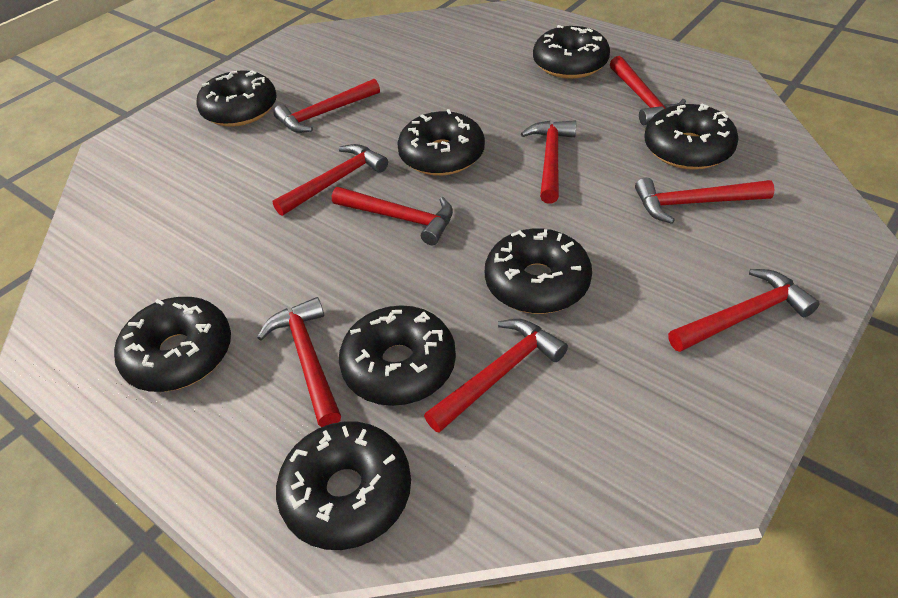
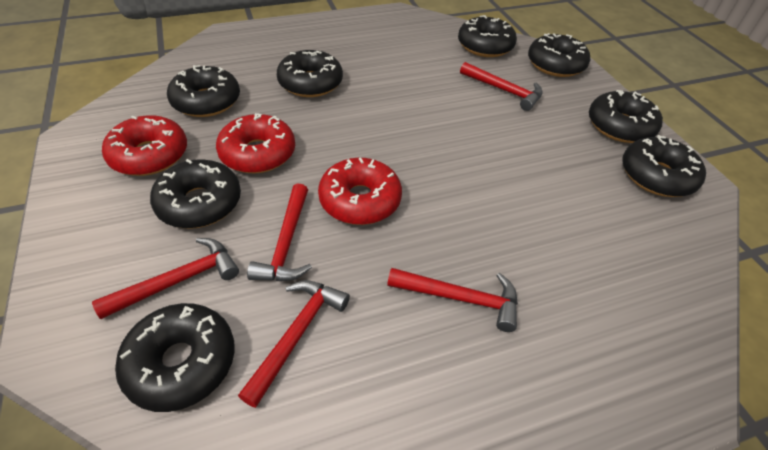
red donut: 0 -> 3
red hammer: 9 -> 5

